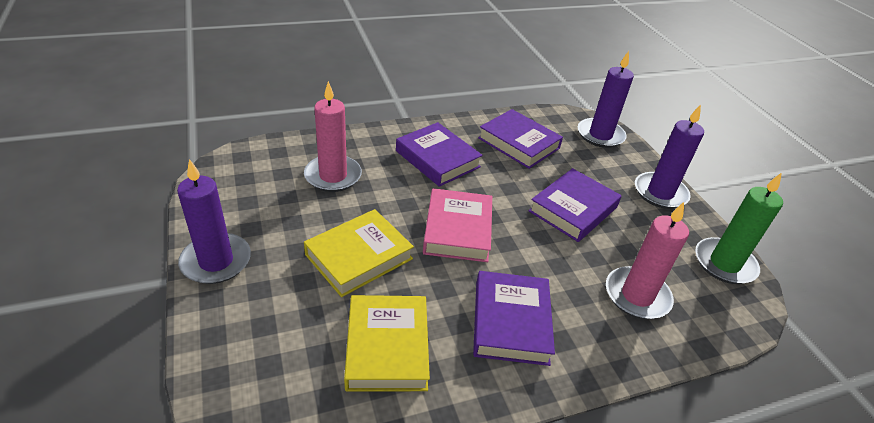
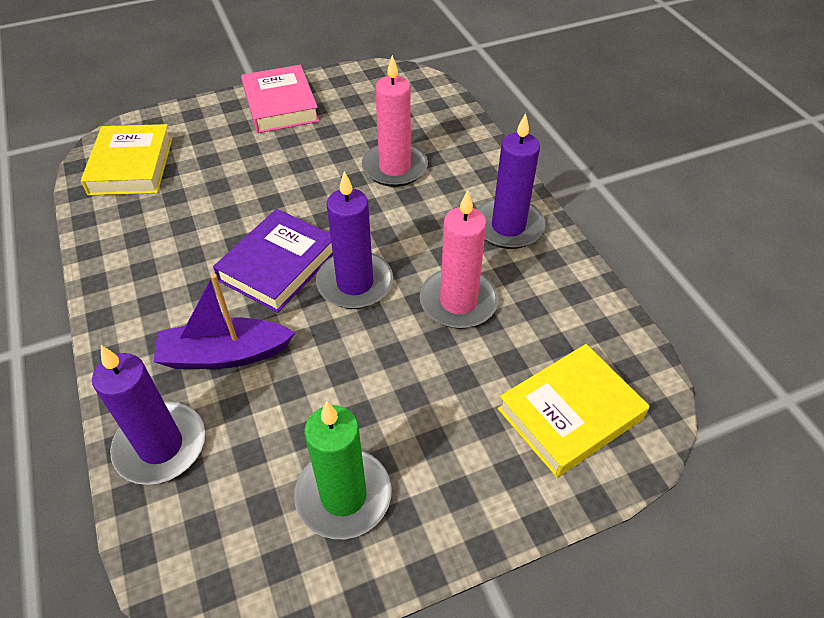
purple boat: 0 -> 1
purple book: 4 -> 1

